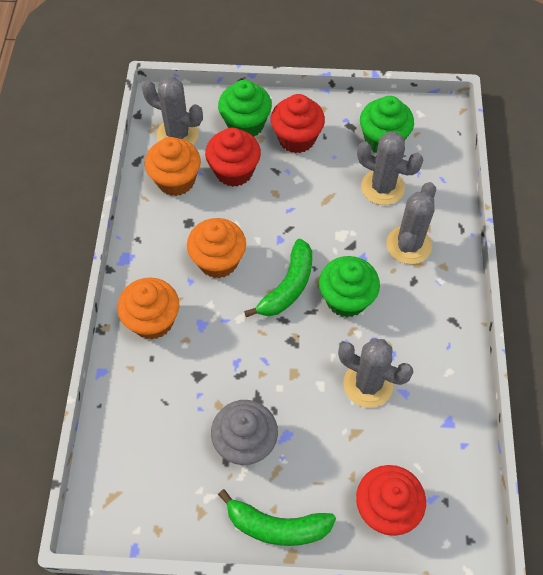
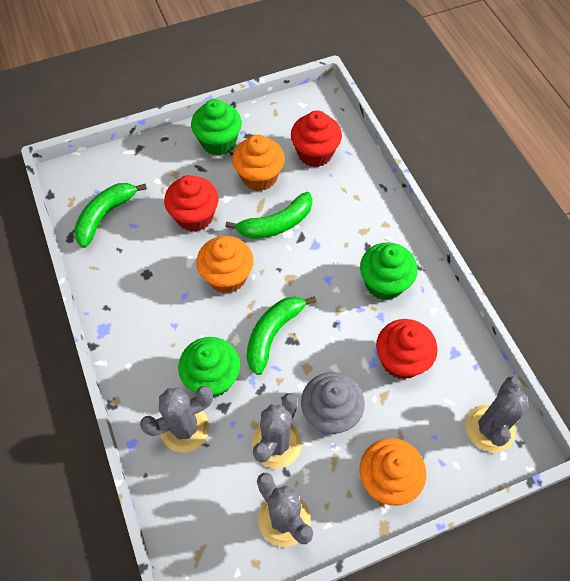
green banana: 2 -> 3

